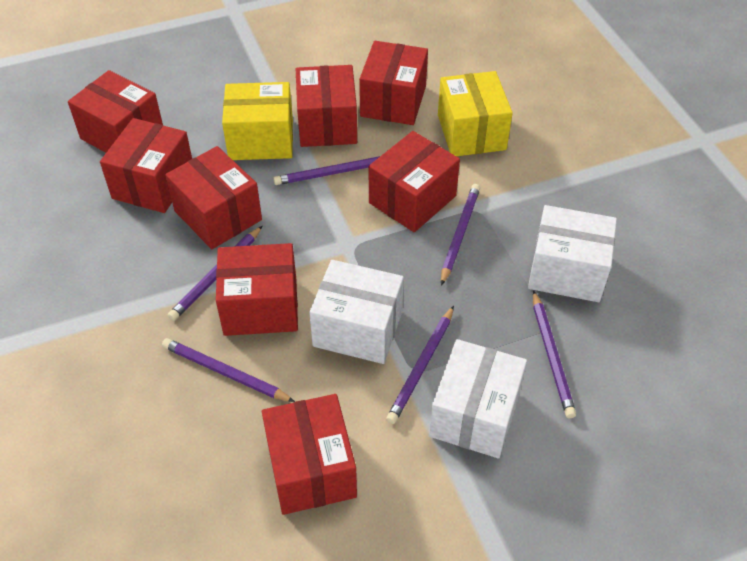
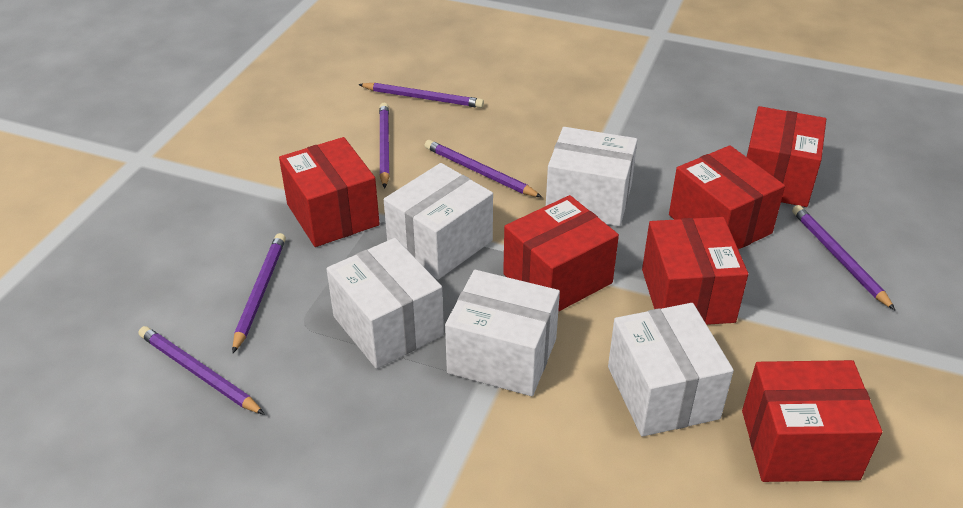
red box: 8 -> 6
white box: 3 -> 5
yellow box: 2 -> 0

